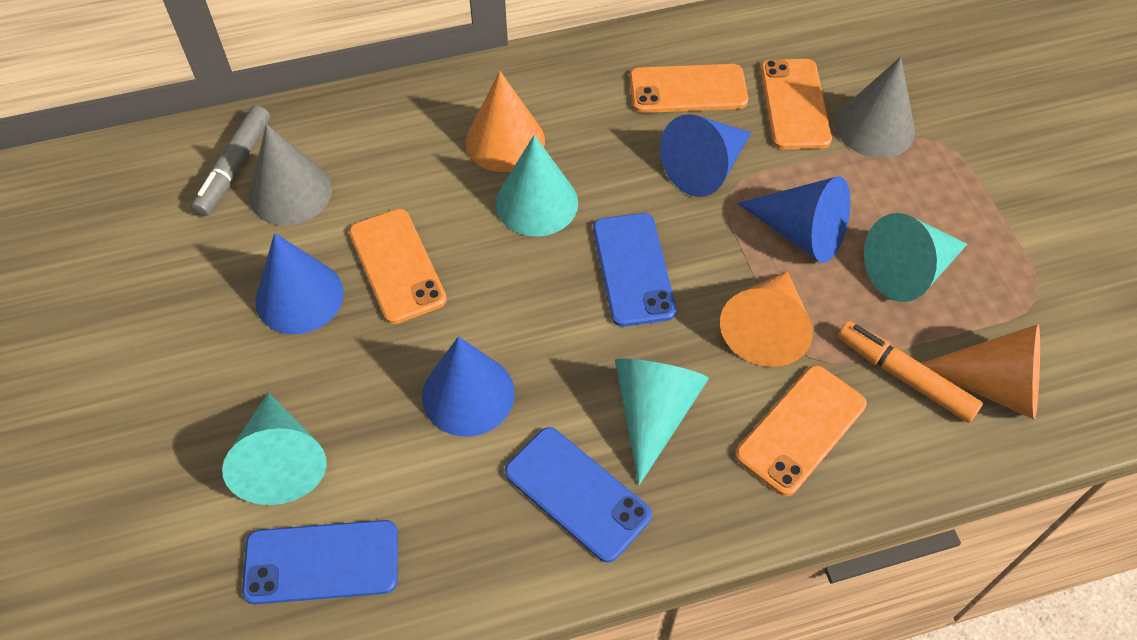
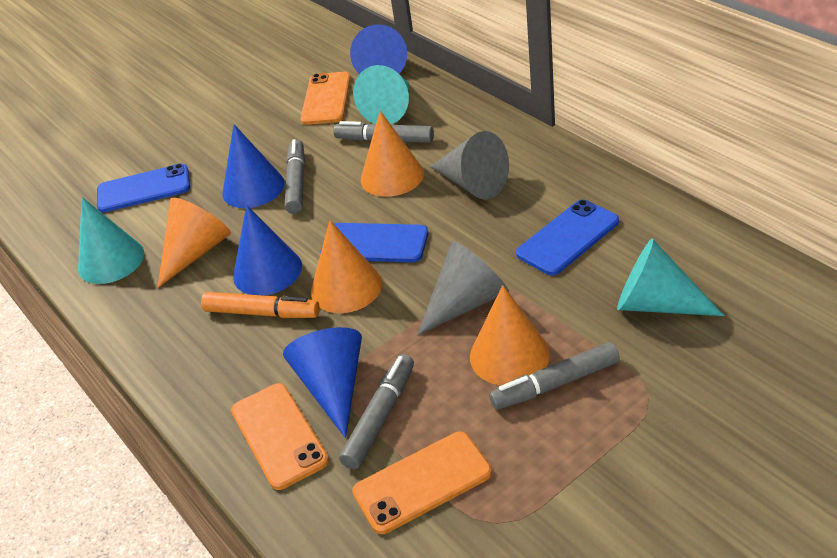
grey marker: 1 -> 4
orange cone: 3 -> 4
orange phone: 4 -> 3
turquoise cone: 4 -> 3

